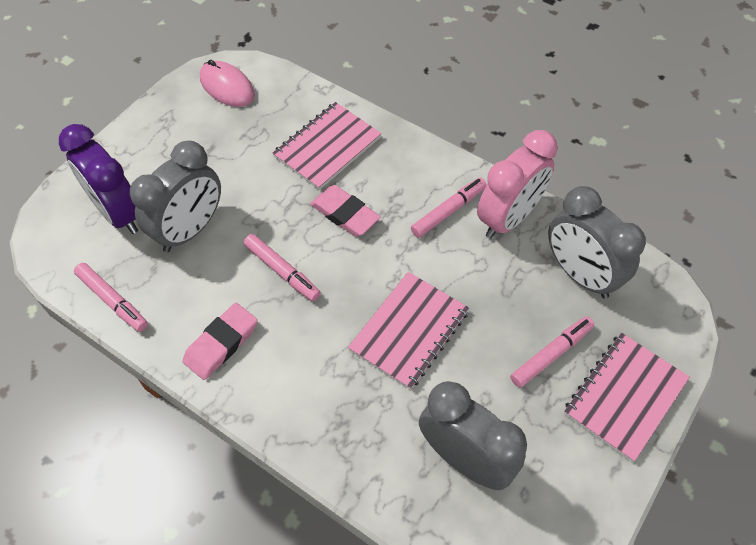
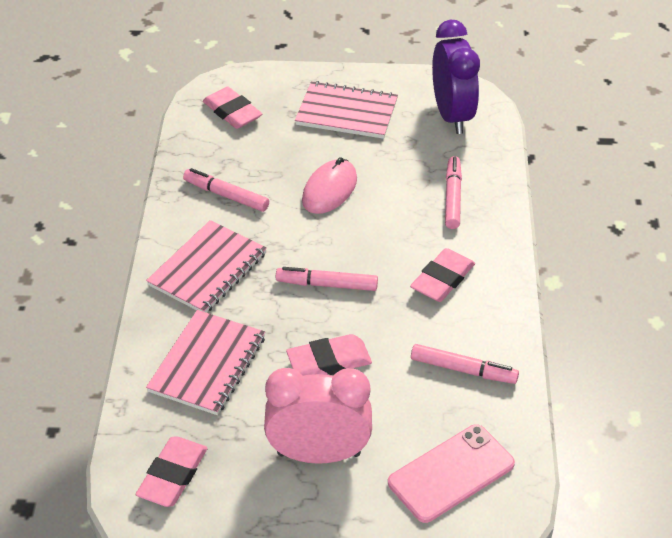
grey clock: 3 -> 0
pink eraser: 2 -> 4
pink phone: 0 -> 1

